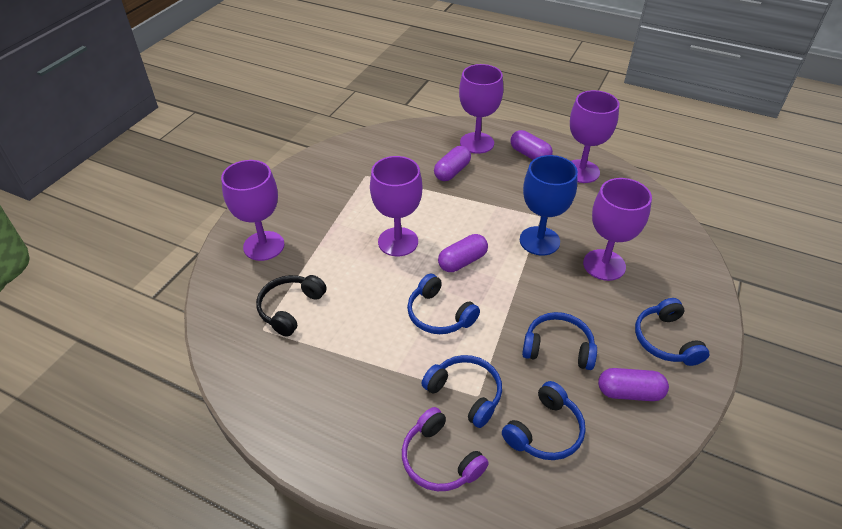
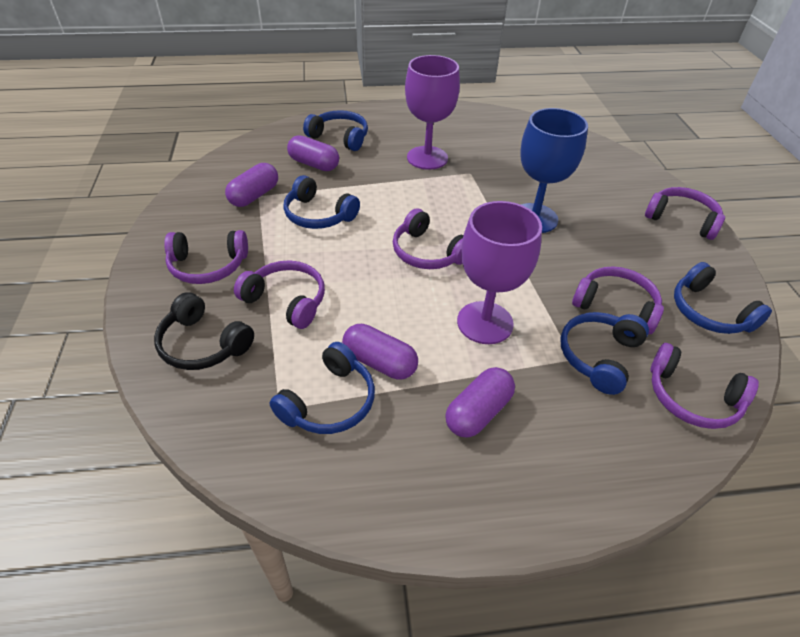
purple goblet: 5 -> 2
purple headphones: 1 -> 6

